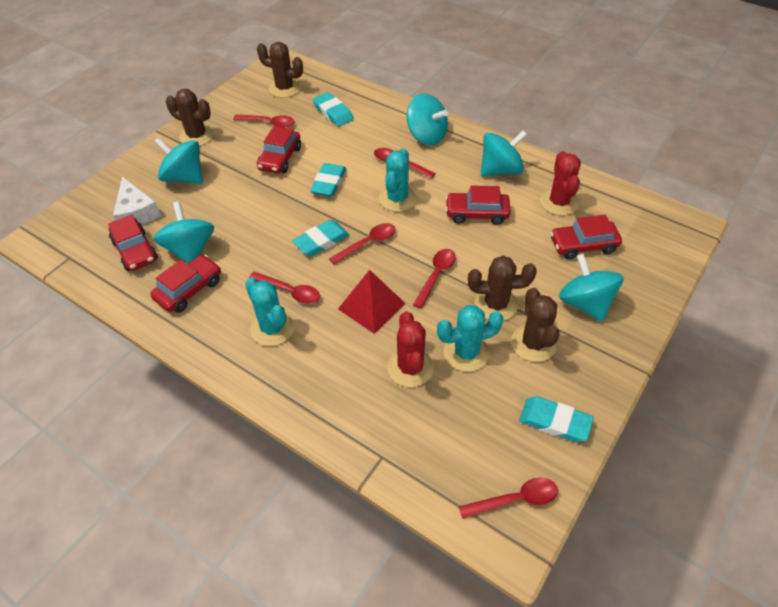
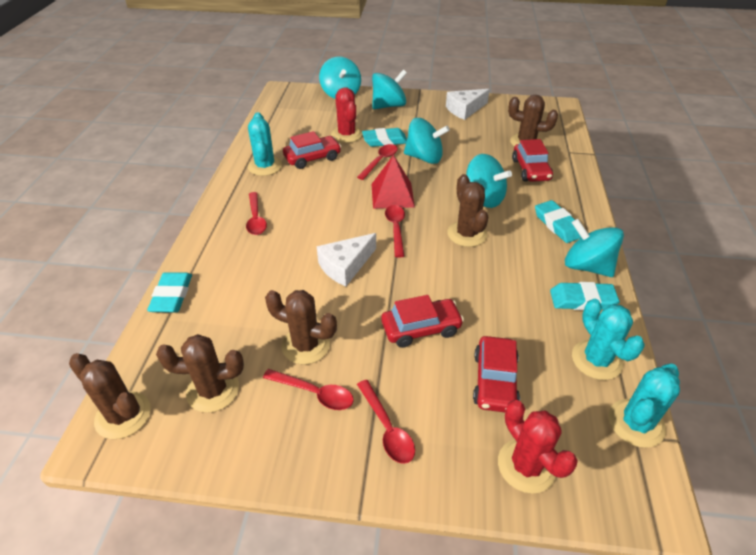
brown cactus: 4 -> 5
red car: 5 -> 4
red spoon: 6 -> 5
white cheese: 1 -> 2

